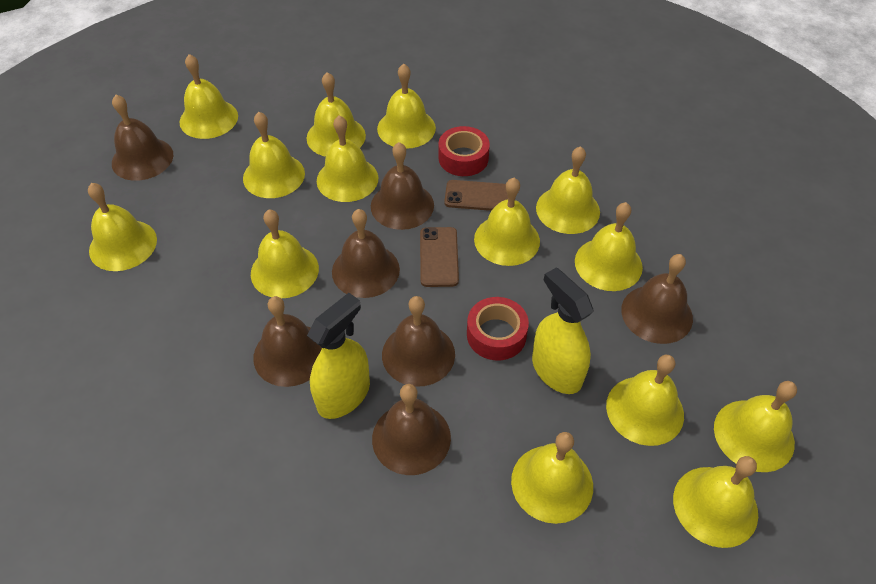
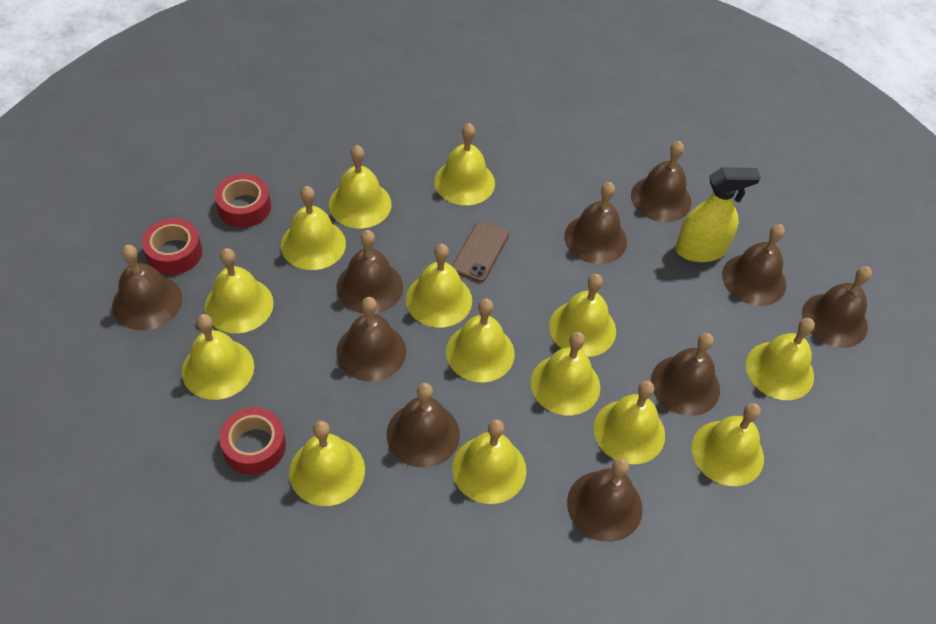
brown bell: 7 -> 10
brown phone: 2 -> 1
red tape: 2 -> 3
yellow spray bottle: 2 -> 1

